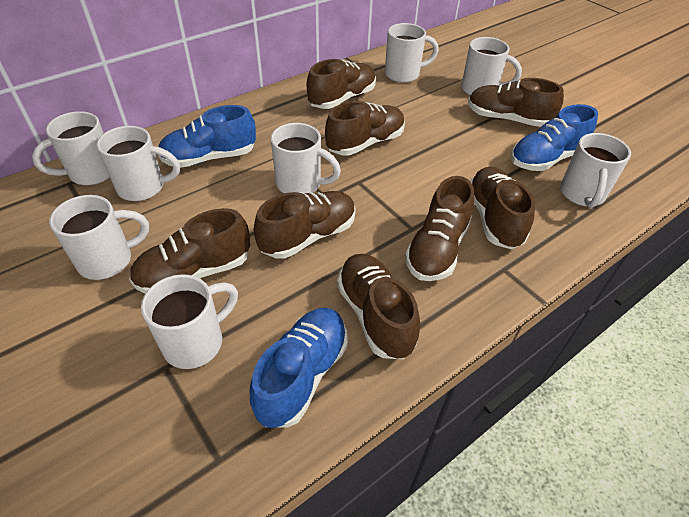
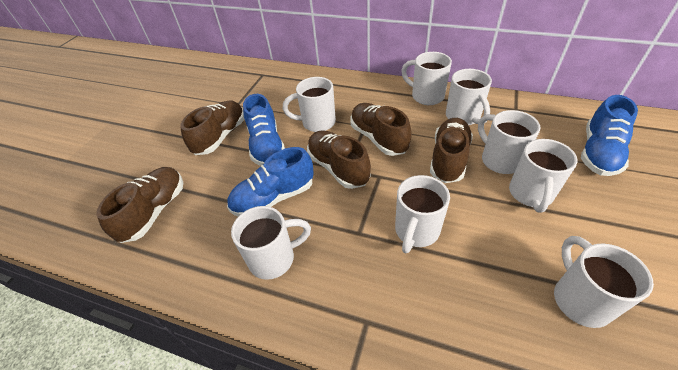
brown shoe: 8 -> 5

